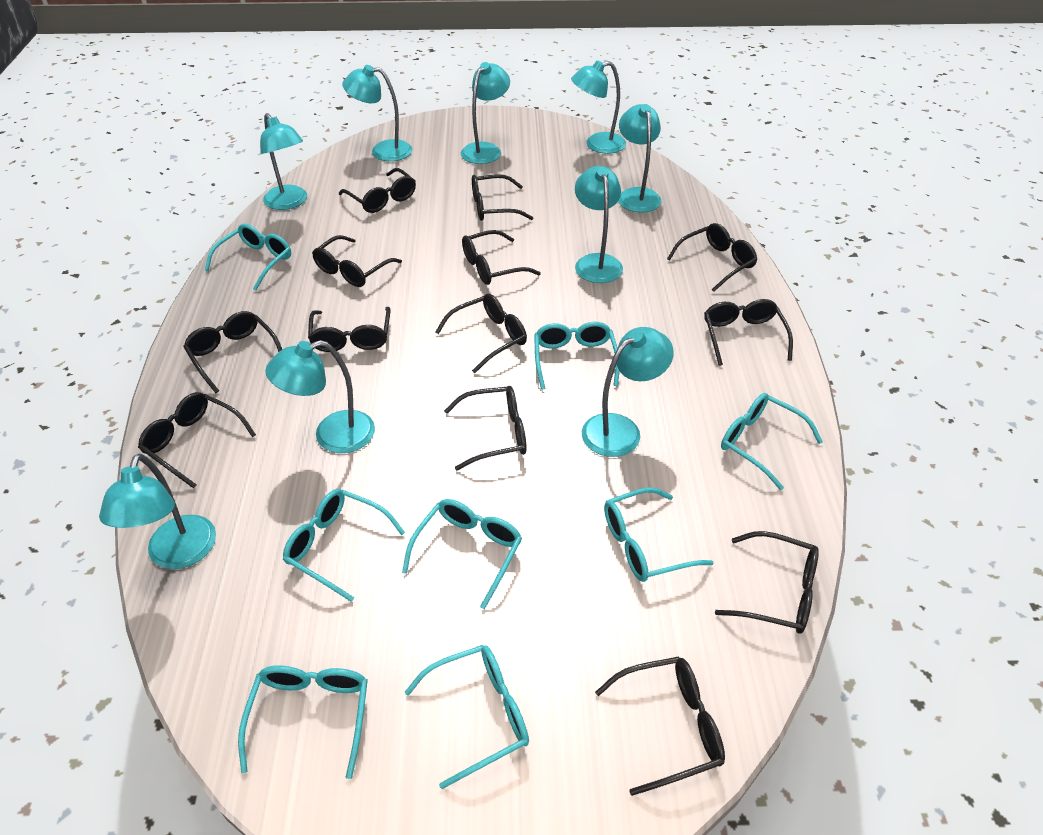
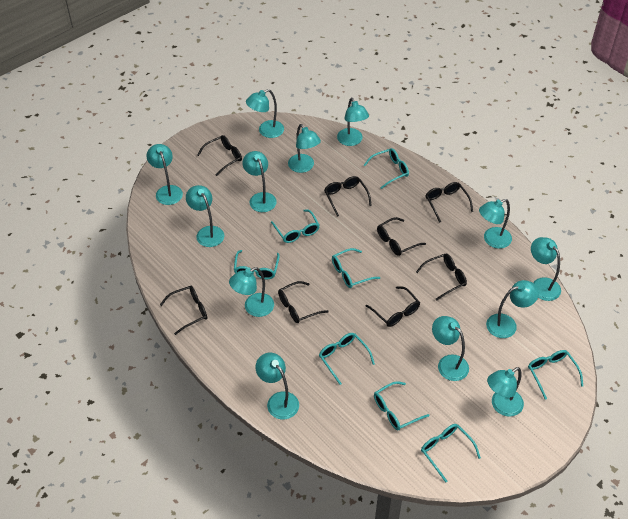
black glasses: 13 -> 8
turquoise lamp: 9 -> 13

